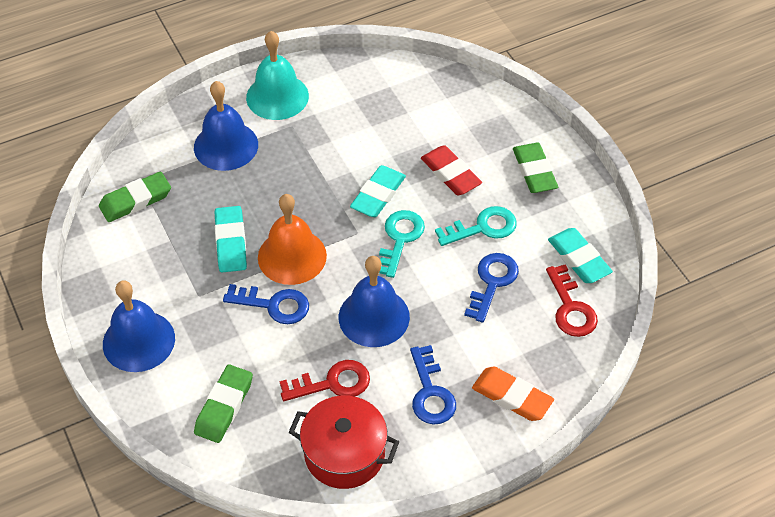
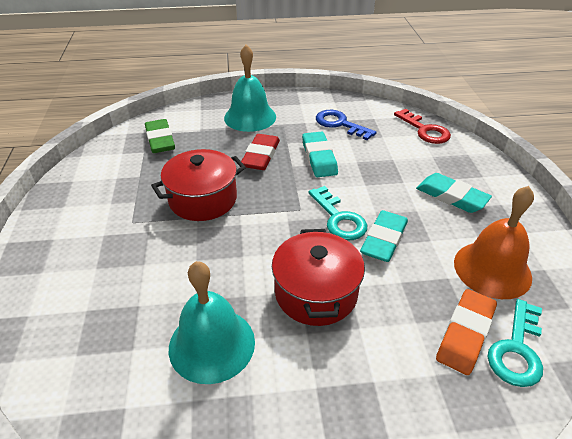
blue bell: 3 -> 0
blue key: 3 -> 1
green eraser: 3 -> 1
red key: 2 -> 1
red pot: 1 -> 2
turquoise bell: 1 -> 2

